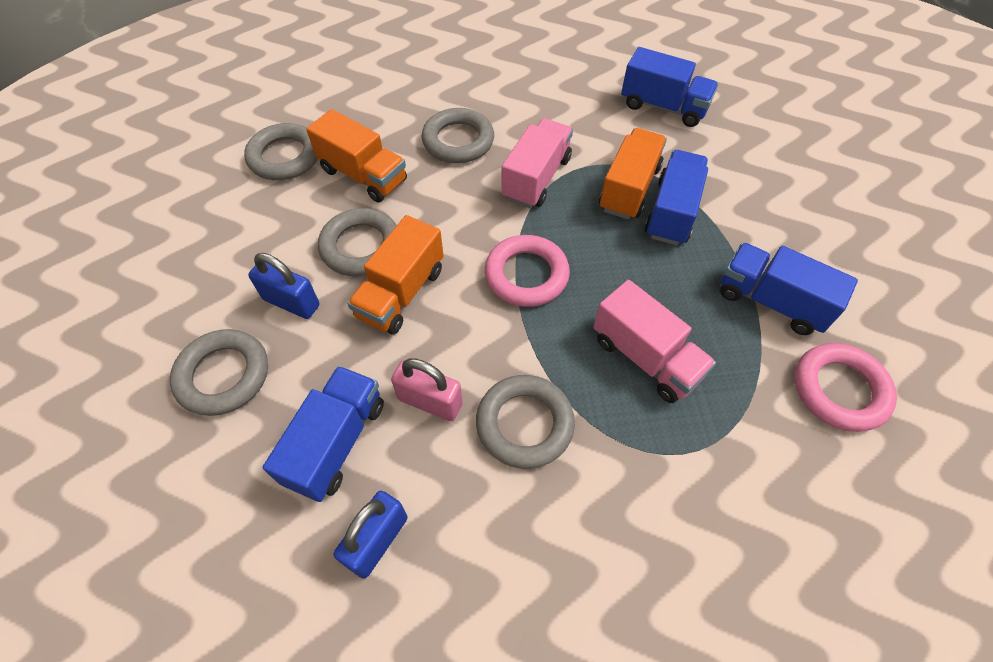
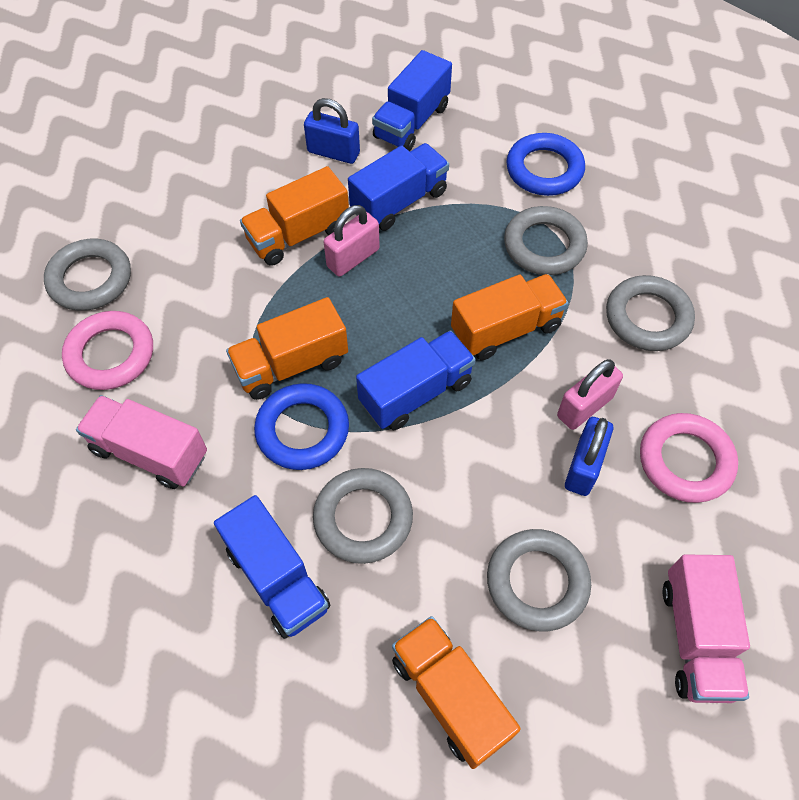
blue ring: 0 -> 2
orange truck: 3 -> 4
pink padlock: 1 -> 2

